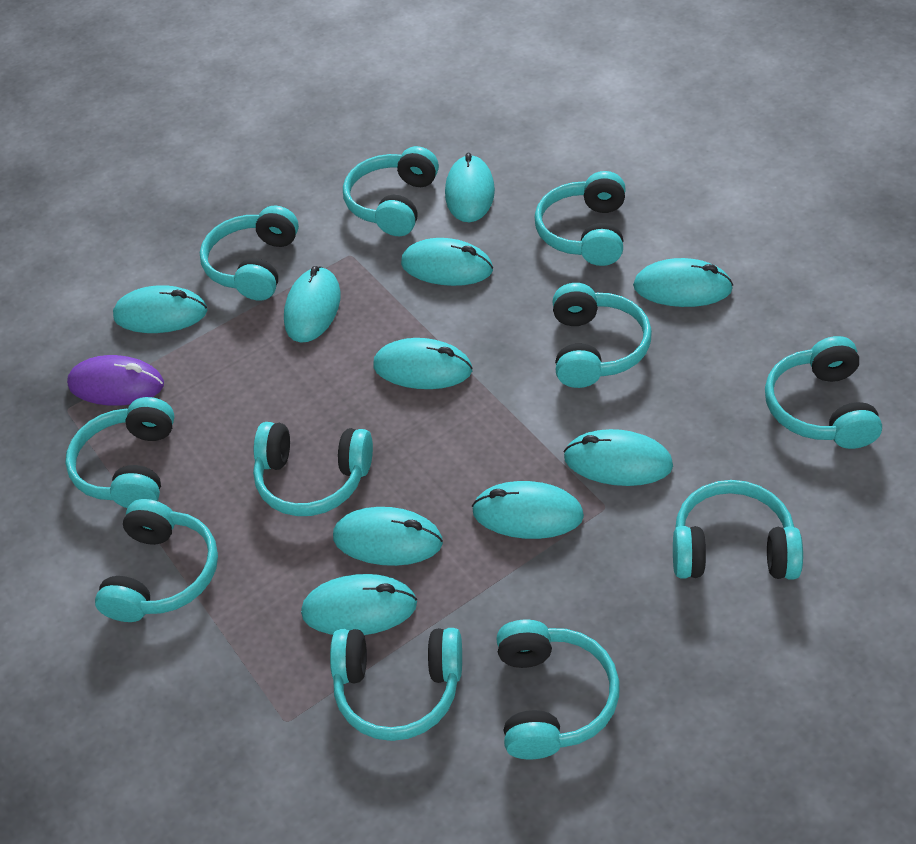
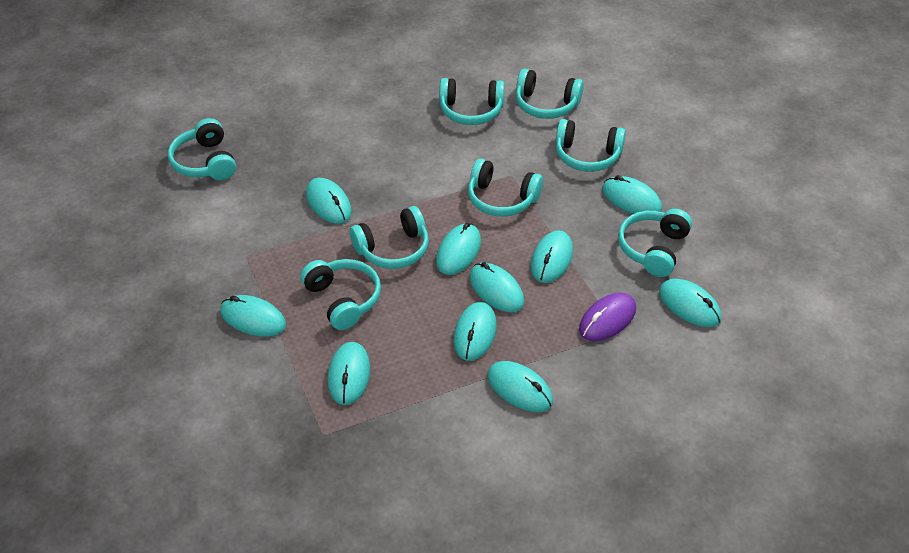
turquoise headphones: 11 -> 8

